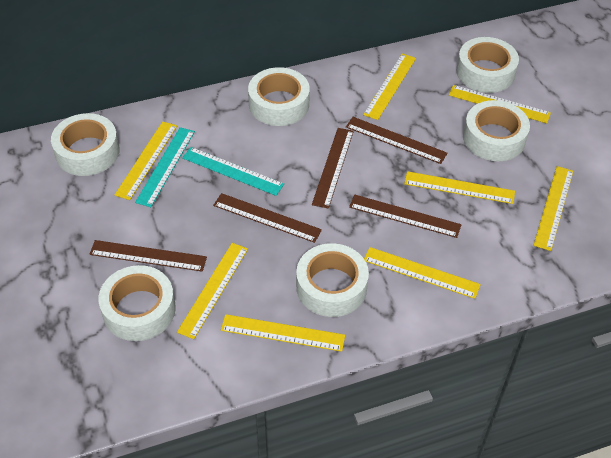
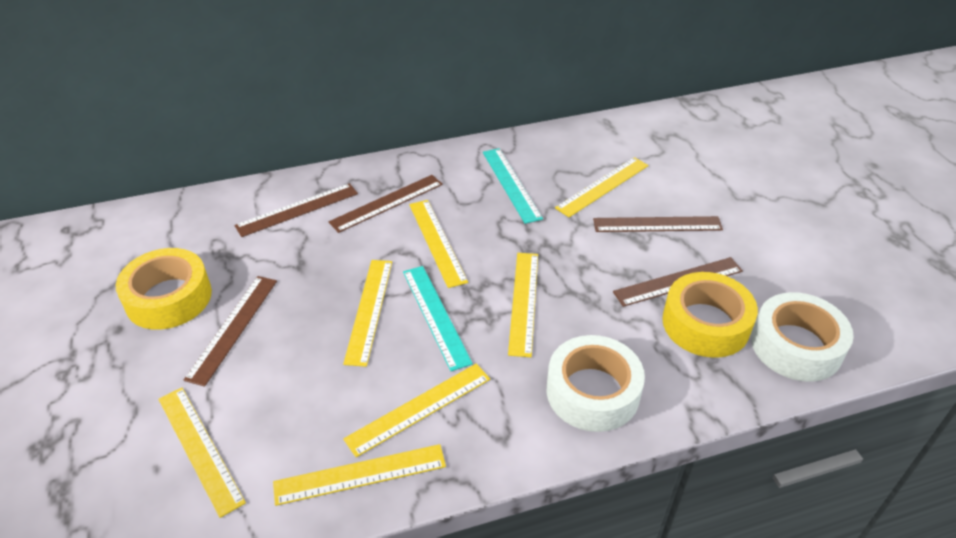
white tape: 6 -> 2
yellow ruler: 8 -> 7
yellow tape: 0 -> 2

